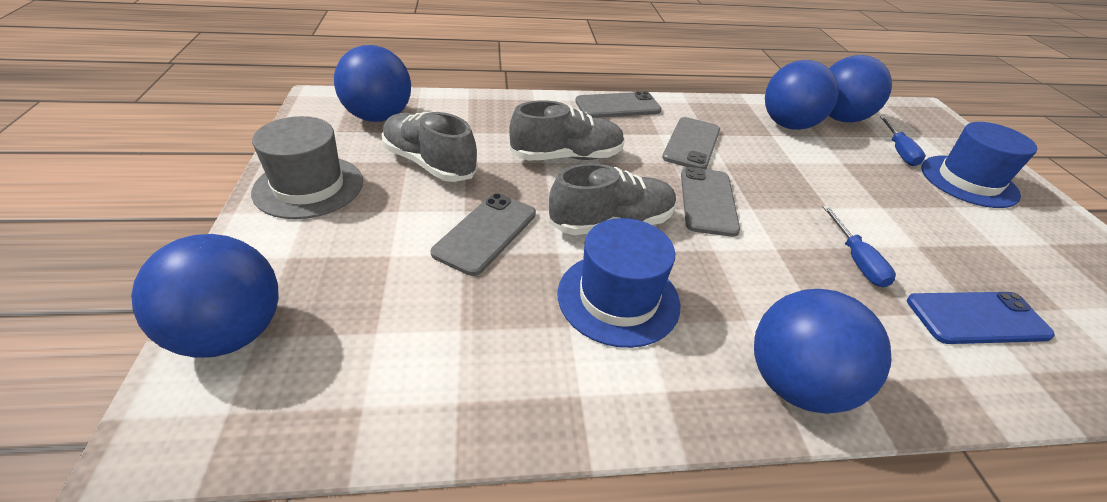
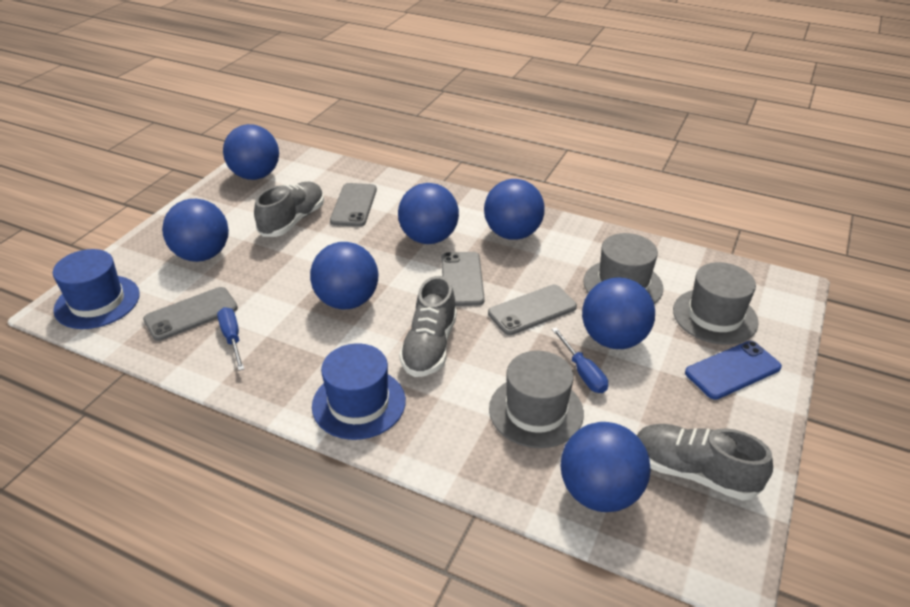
blue ball: 5 -> 7
grey hat: 1 -> 3

